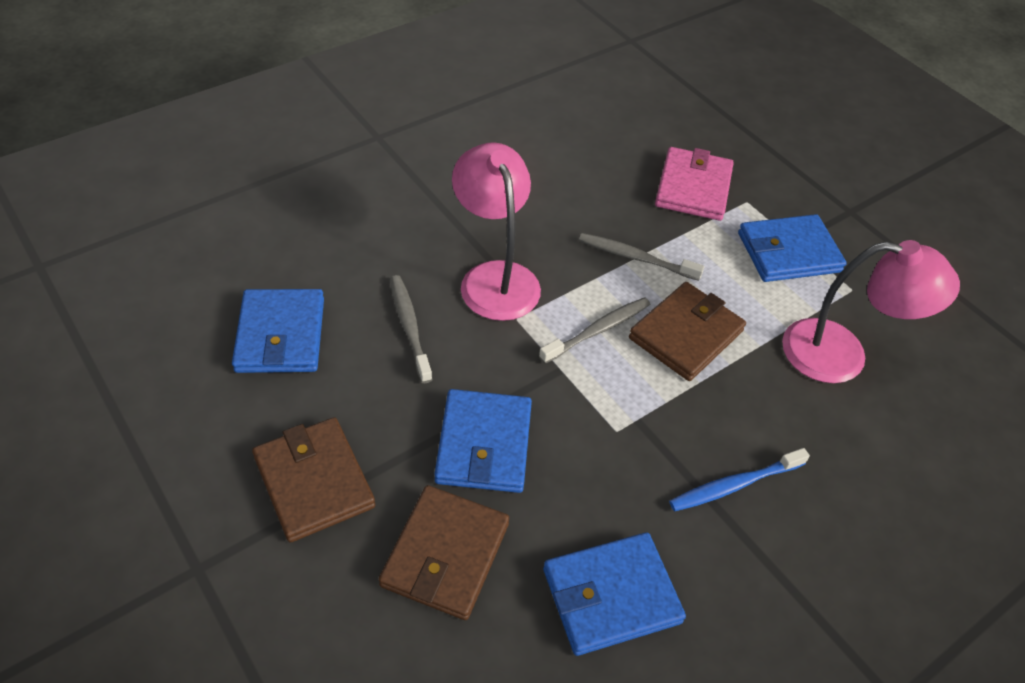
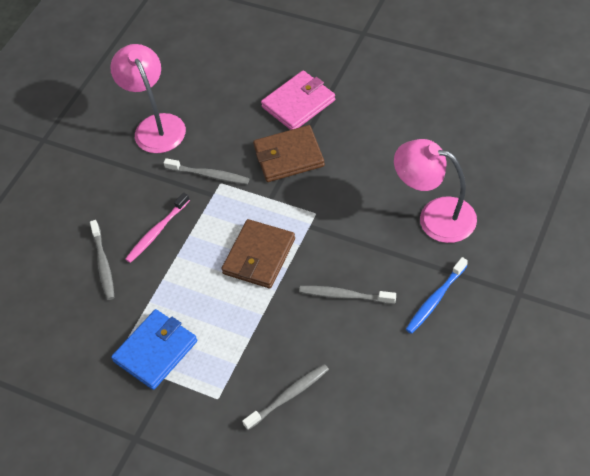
blue wallet: 4 -> 1
brown wallet: 3 -> 2
grey toothbrush: 3 -> 4
pink toothbrush: 0 -> 1

